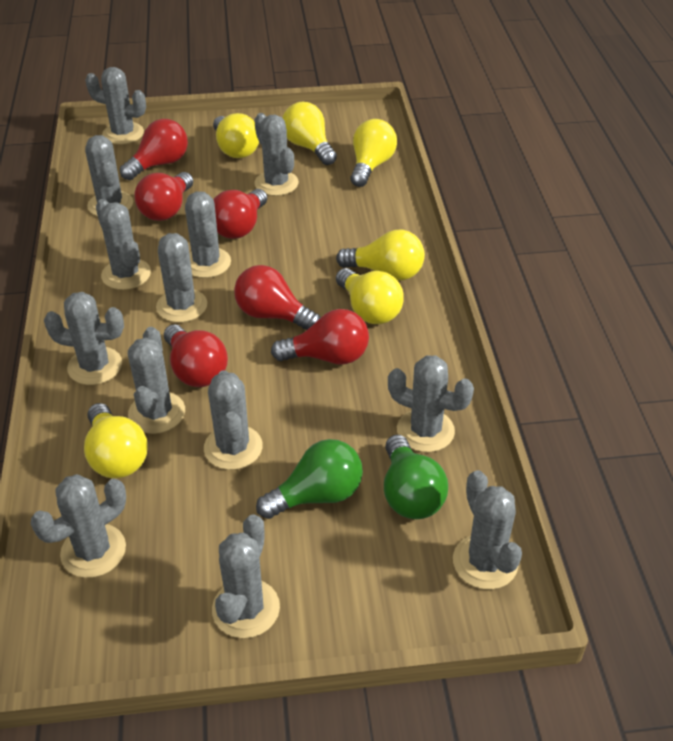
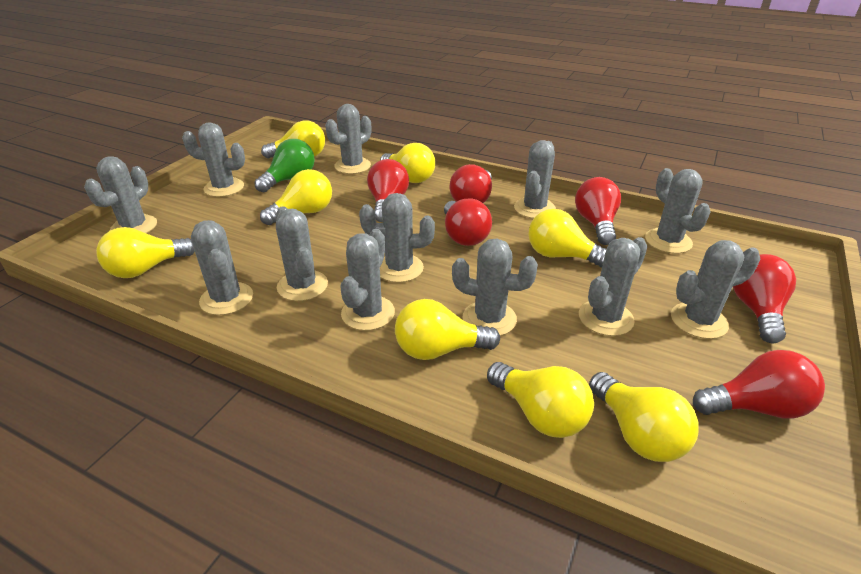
green light bulb: 2 -> 1
grey cactus: 13 -> 12
yellow light bulb: 6 -> 8

